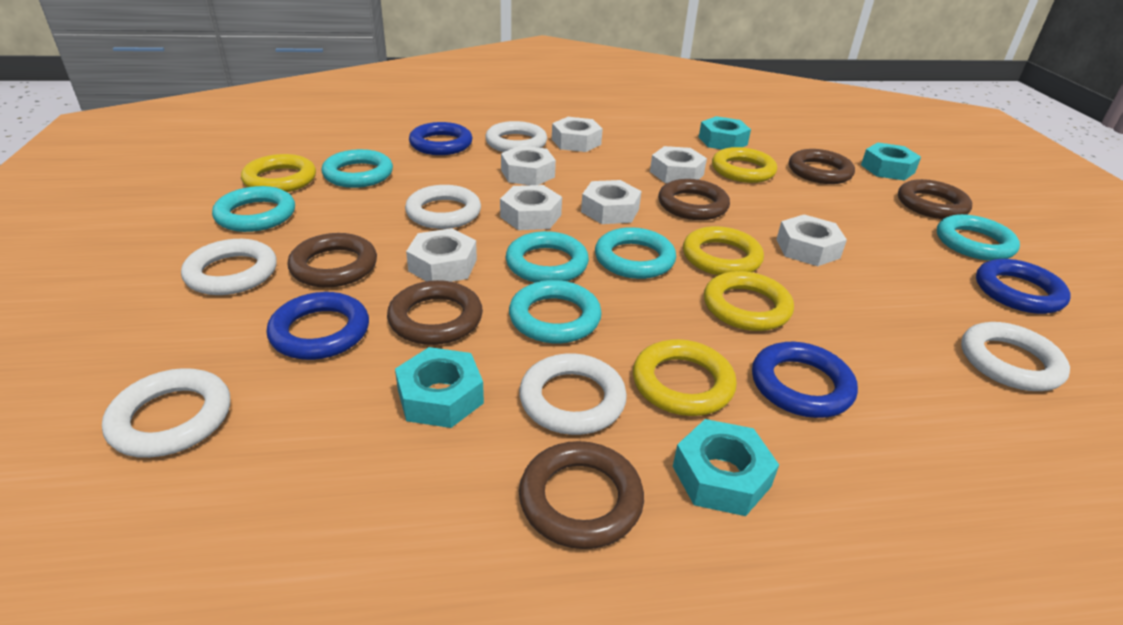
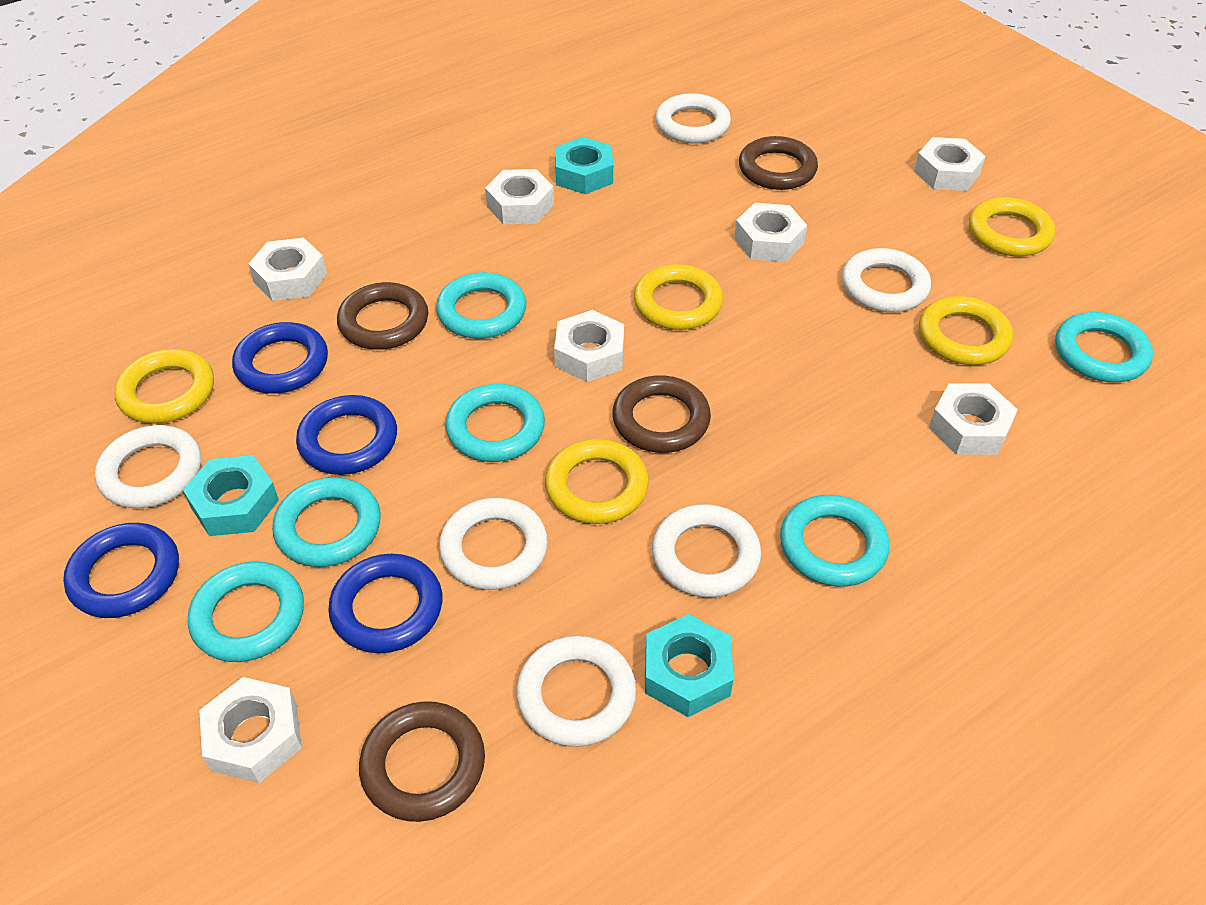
brown ring: 6 -> 4
turquoise nut: 4 -> 3

